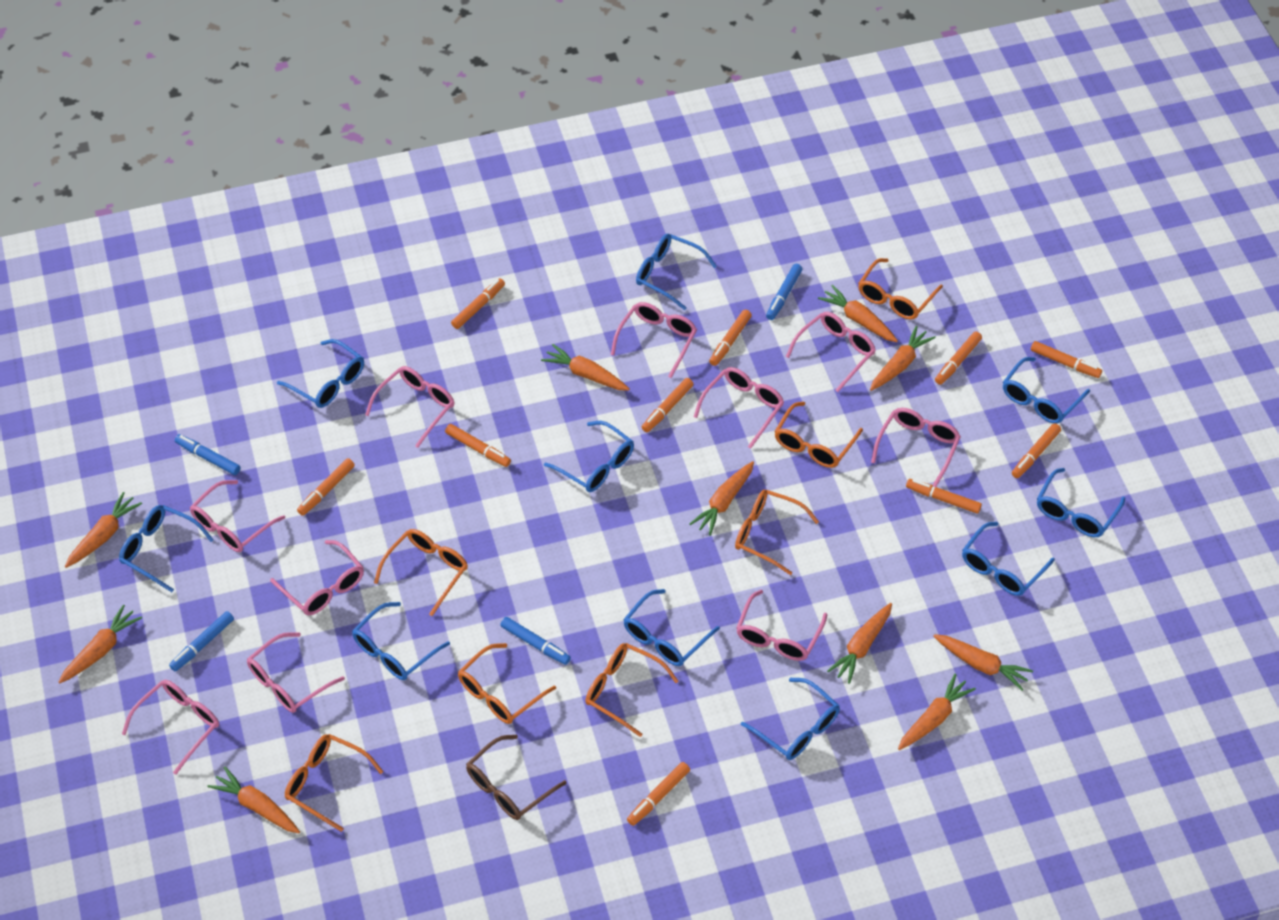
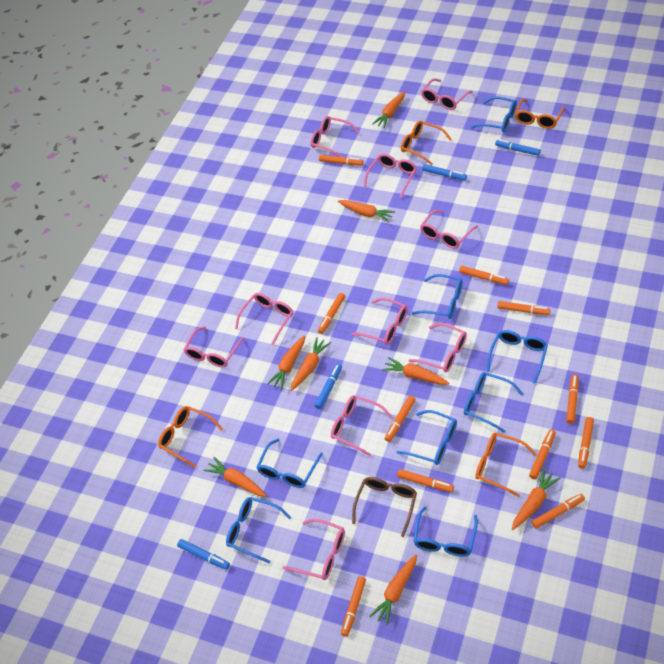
blue glasses: 10 -> 8
orange carrot: 10 -> 8
orange glasses: 7 -> 4
orange marker: 10 -> 11

